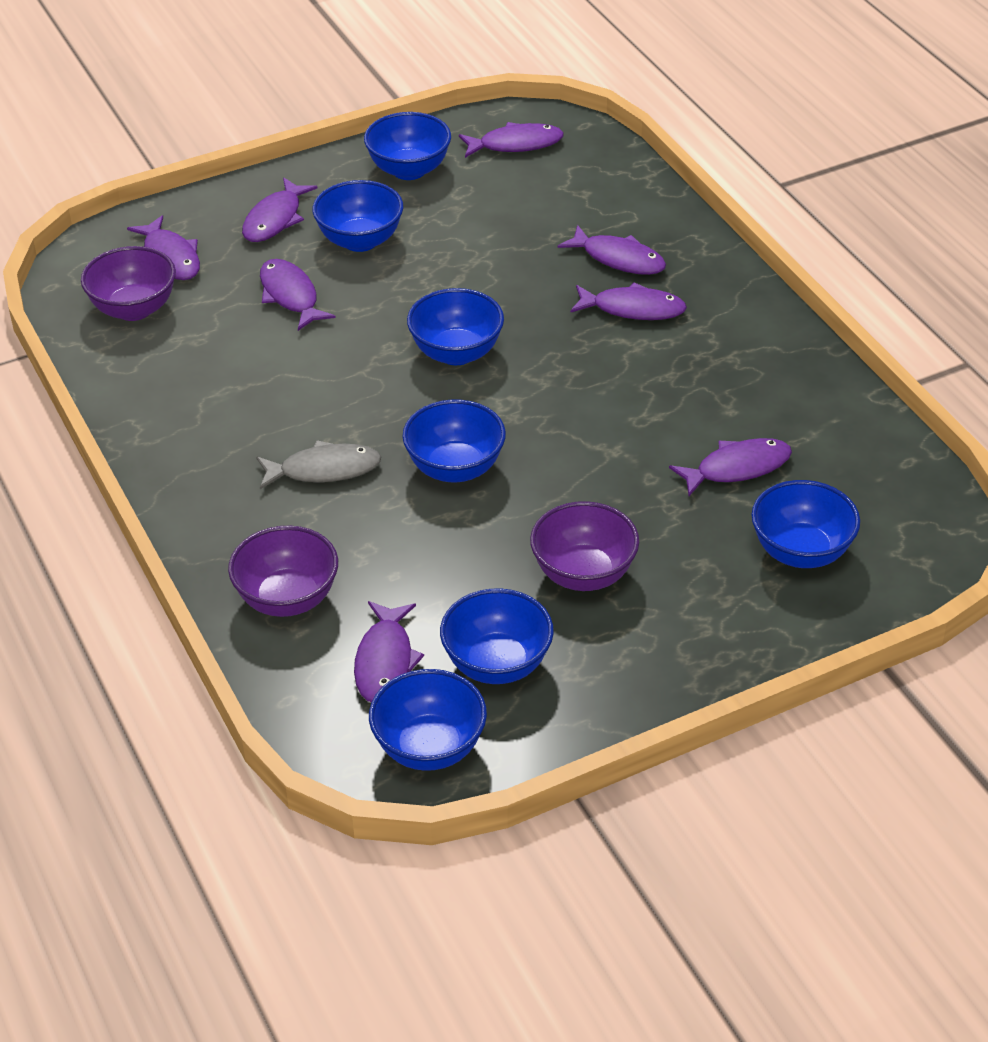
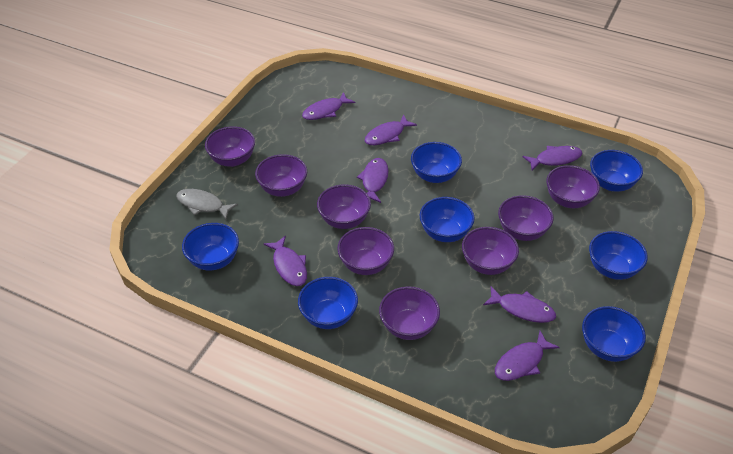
purple bowl: 3 -> 8
purple fish: 8 -> 7

